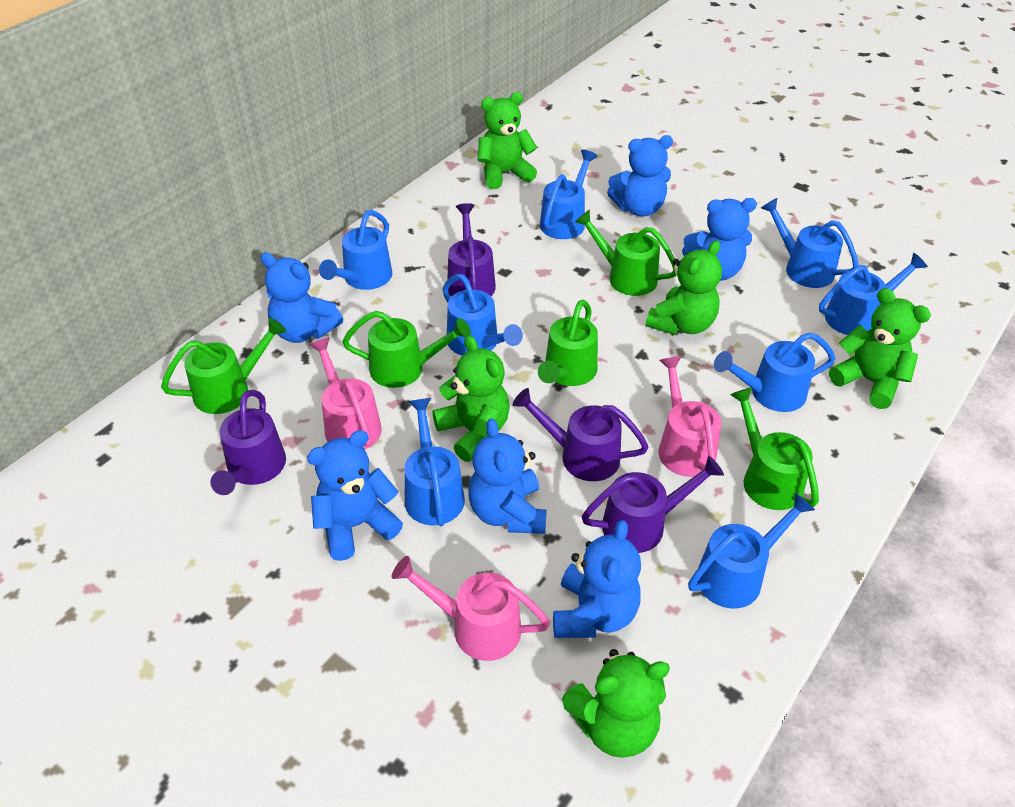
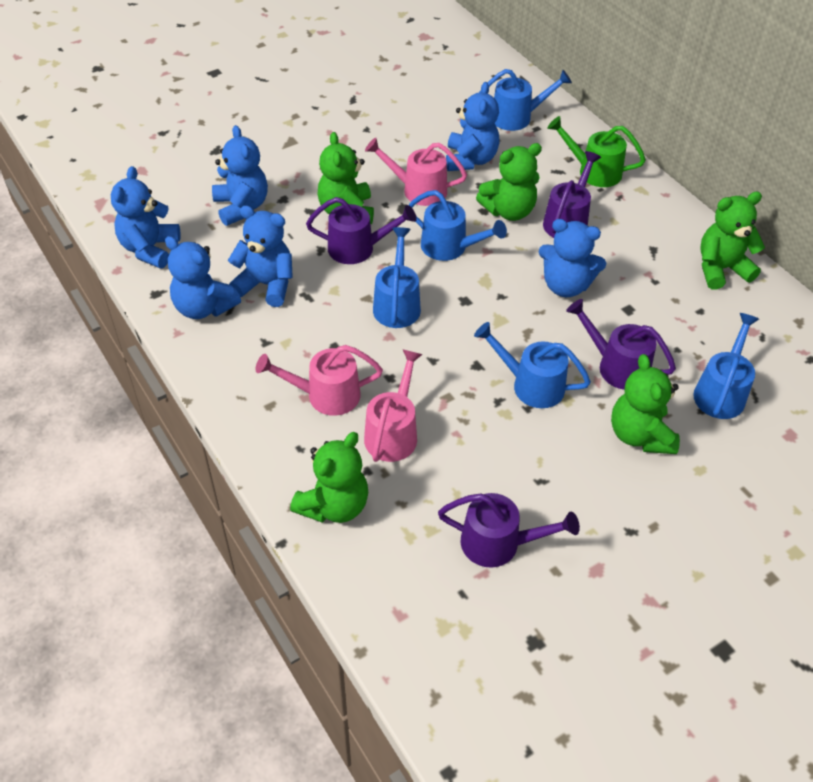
blue watering can: 8 -> 5
green watering can: 5 -> 1

